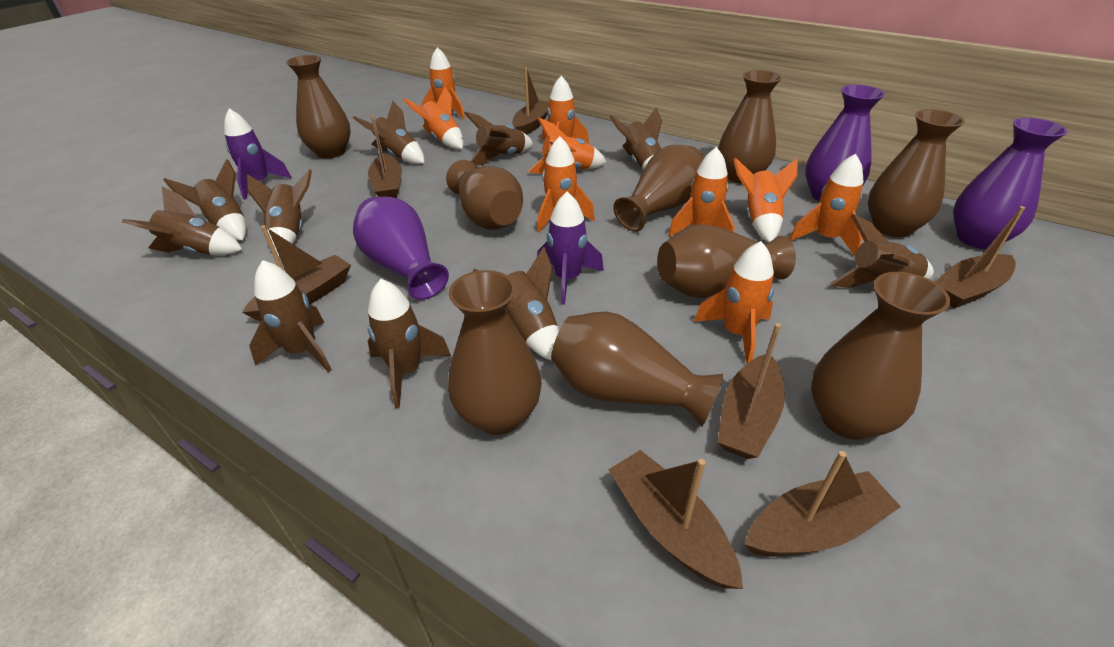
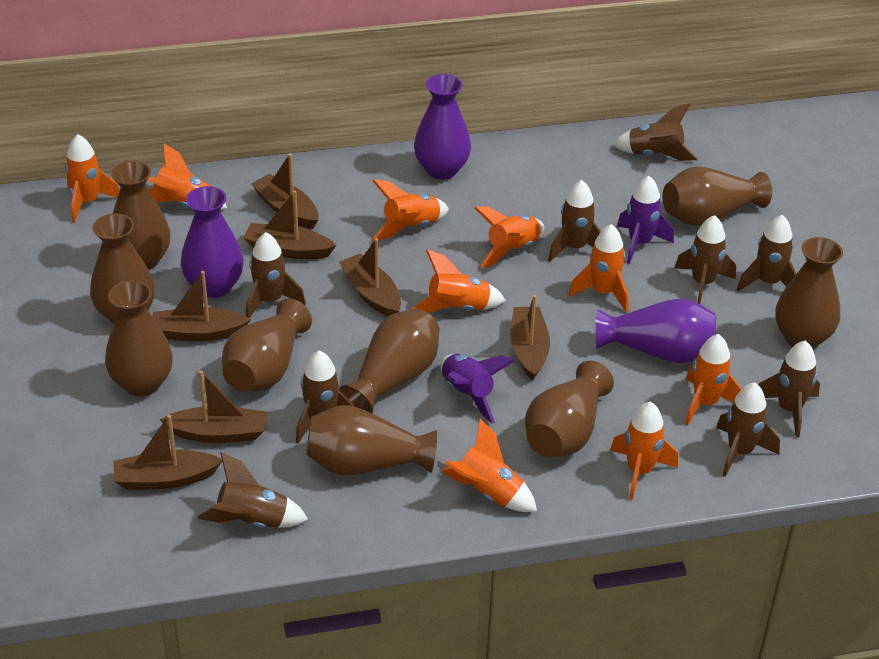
brown rocket: 10 -> 9

